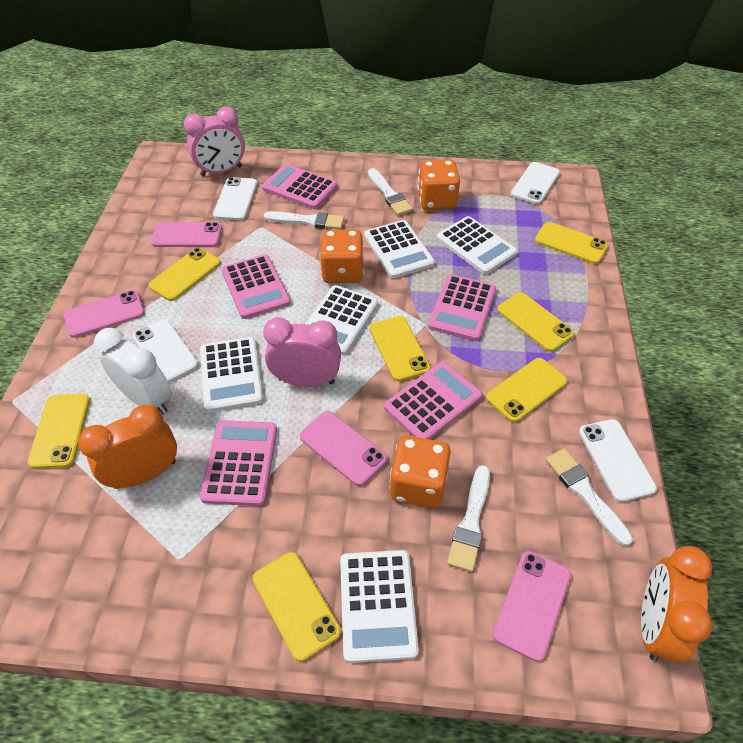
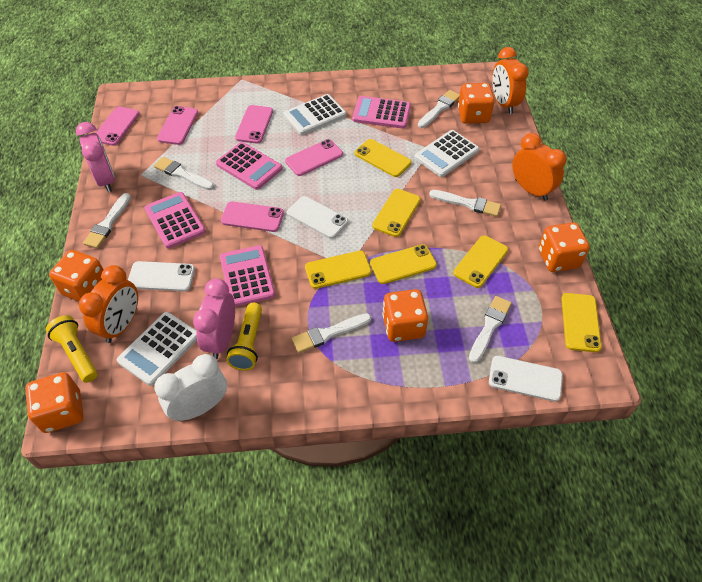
orange clock: 2 -> 3
orange dice: 3 -> 5
pink calculator: 5 -> 4
pink phone: 4 -> 5
white brush: 4 -> 6
white calculator: 5 -> 3
white phone: 4 -> 3
yellow flashlight: 0 -> 2
yellow phone: 7 -> 6

